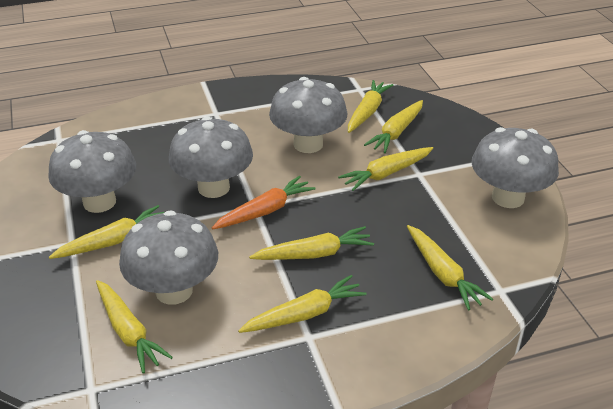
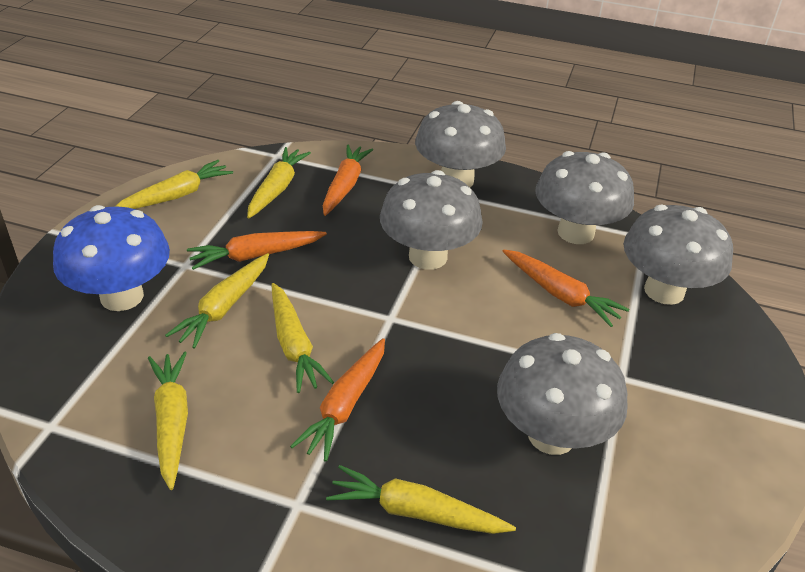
blue mushroom: 0 -> 1
orange carrot: 1 -> 4
yellow carrot: 8 -> 6

